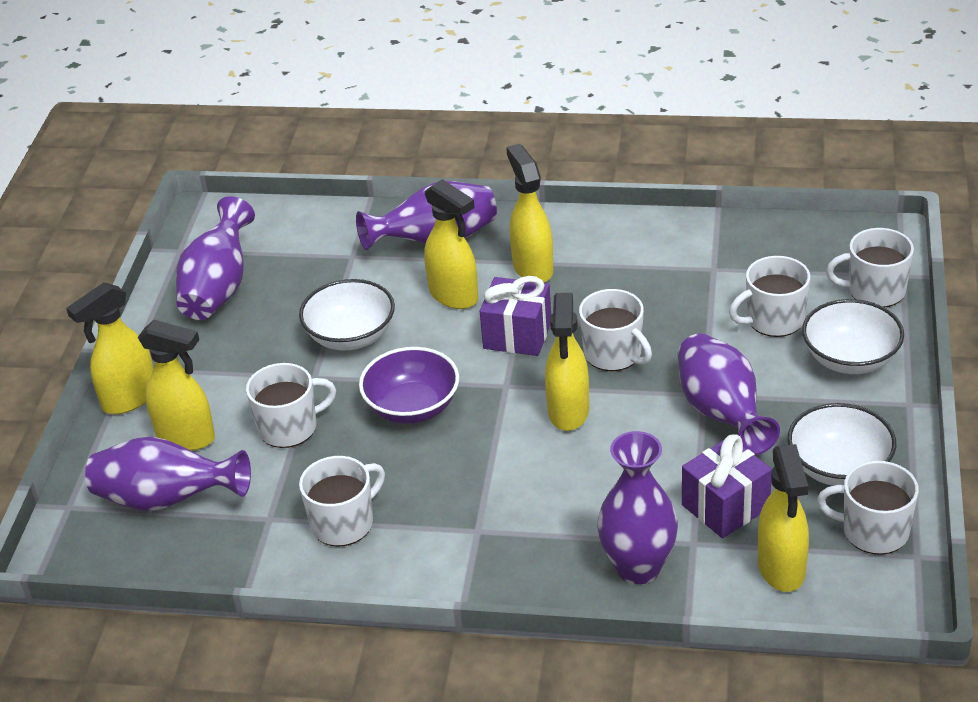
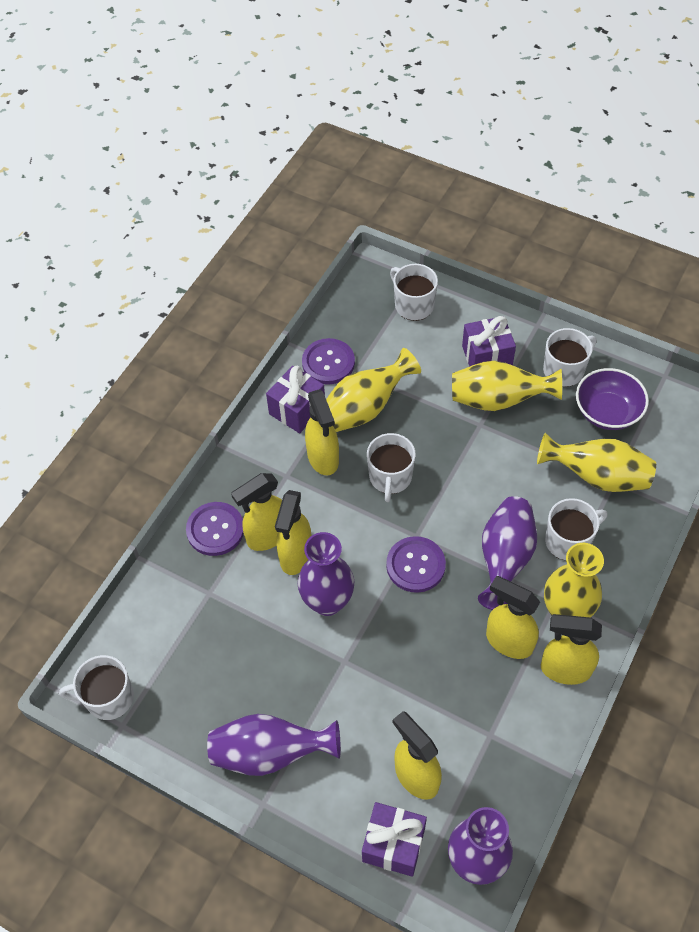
purple button: 0 -> 3
purple gift: 2 -> 3
purple vase: 5 -> 4
white bowl: 3 -> 0
white mug: 6 -> 5
yellow vase: 0 -> 4

